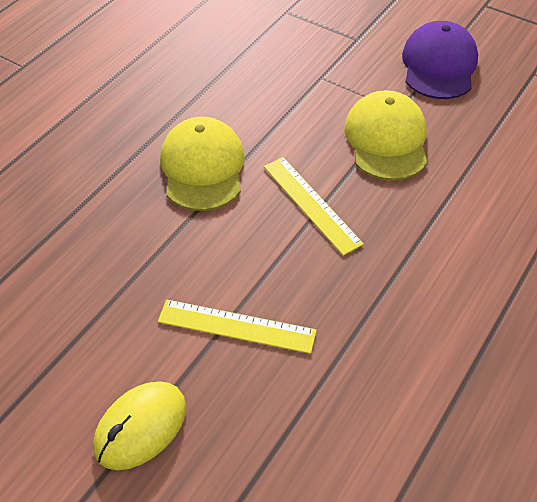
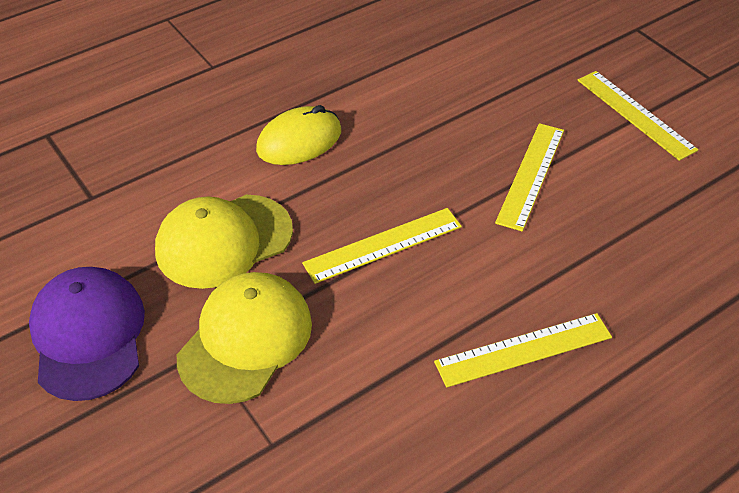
yellow ruler: 2 -> 4

